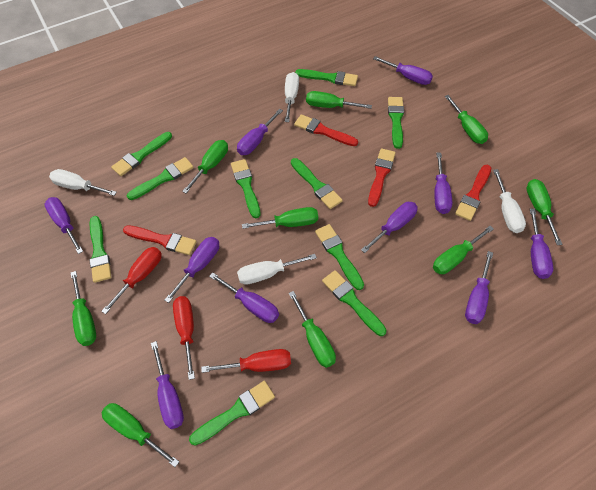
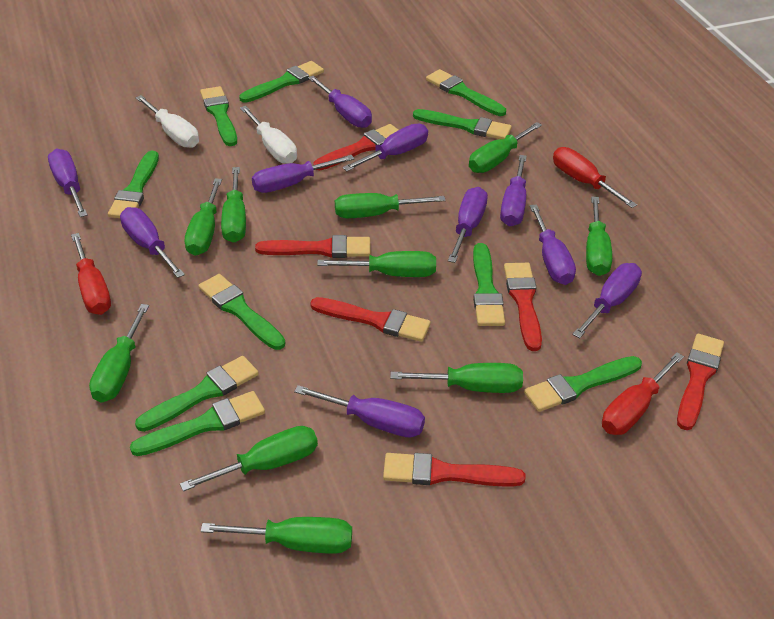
green screwdriver: 9 -> 10
red brush: 4 -> 6
white screwdriver: 4 -> 2

